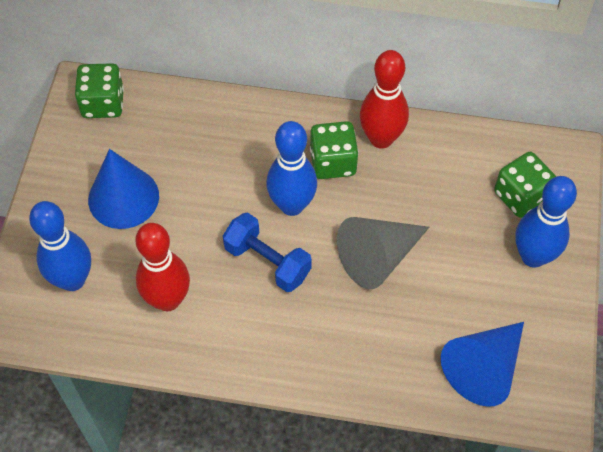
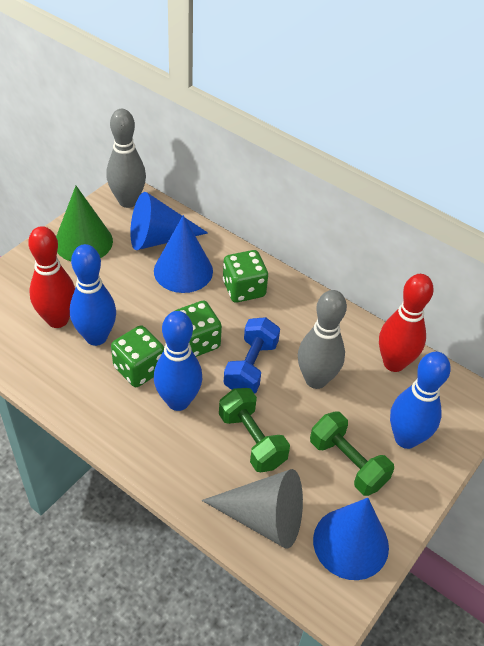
blue cone: 2 -> 3
green cone: 0 -> 1
green dumbbell: 0 -> 2
grey bowling pin: 0 -> 2

